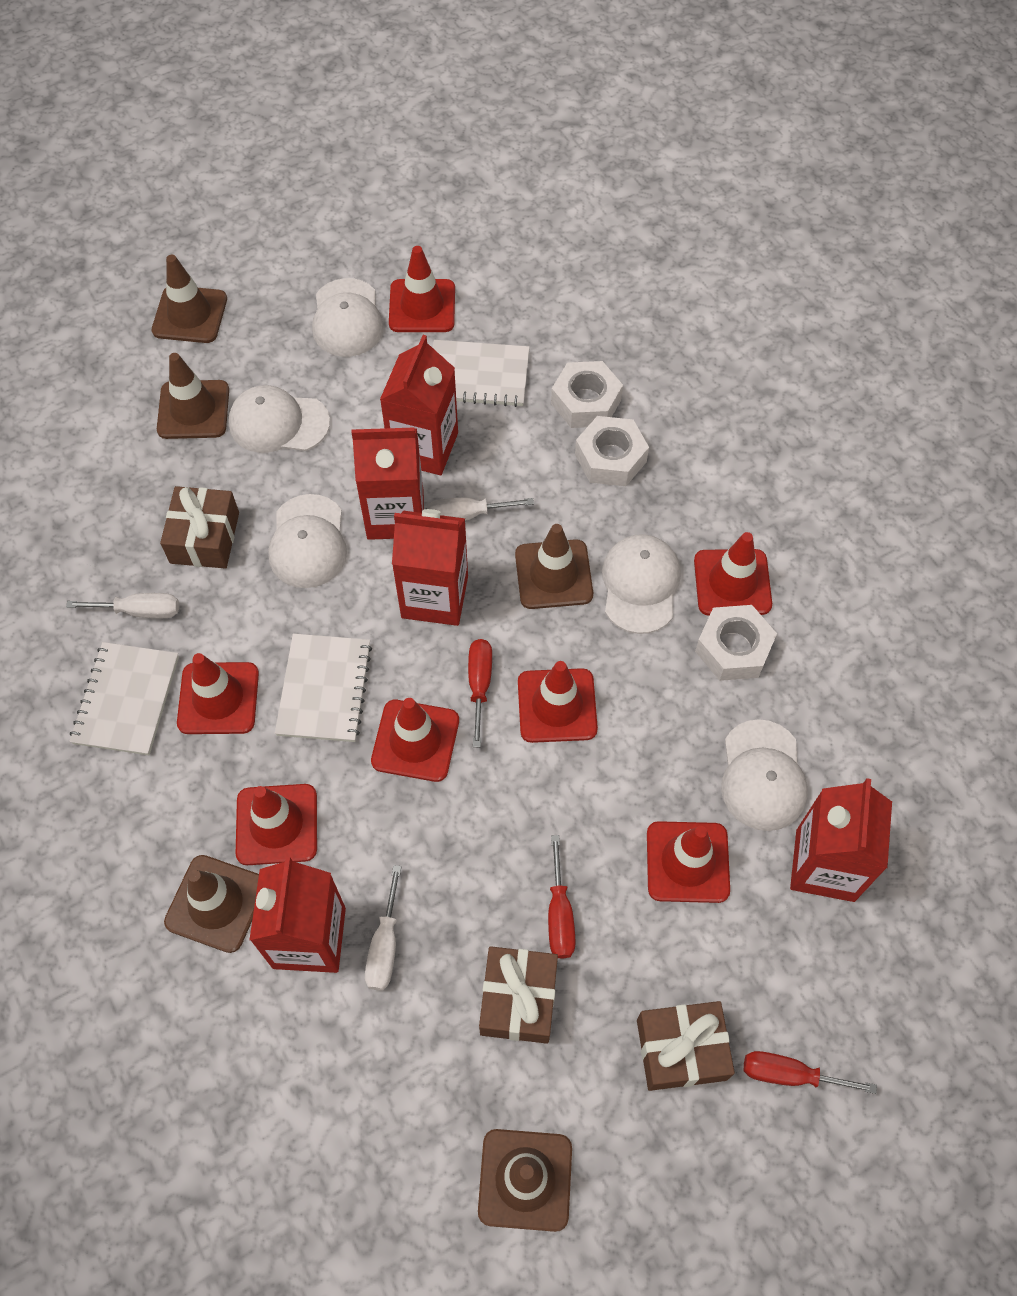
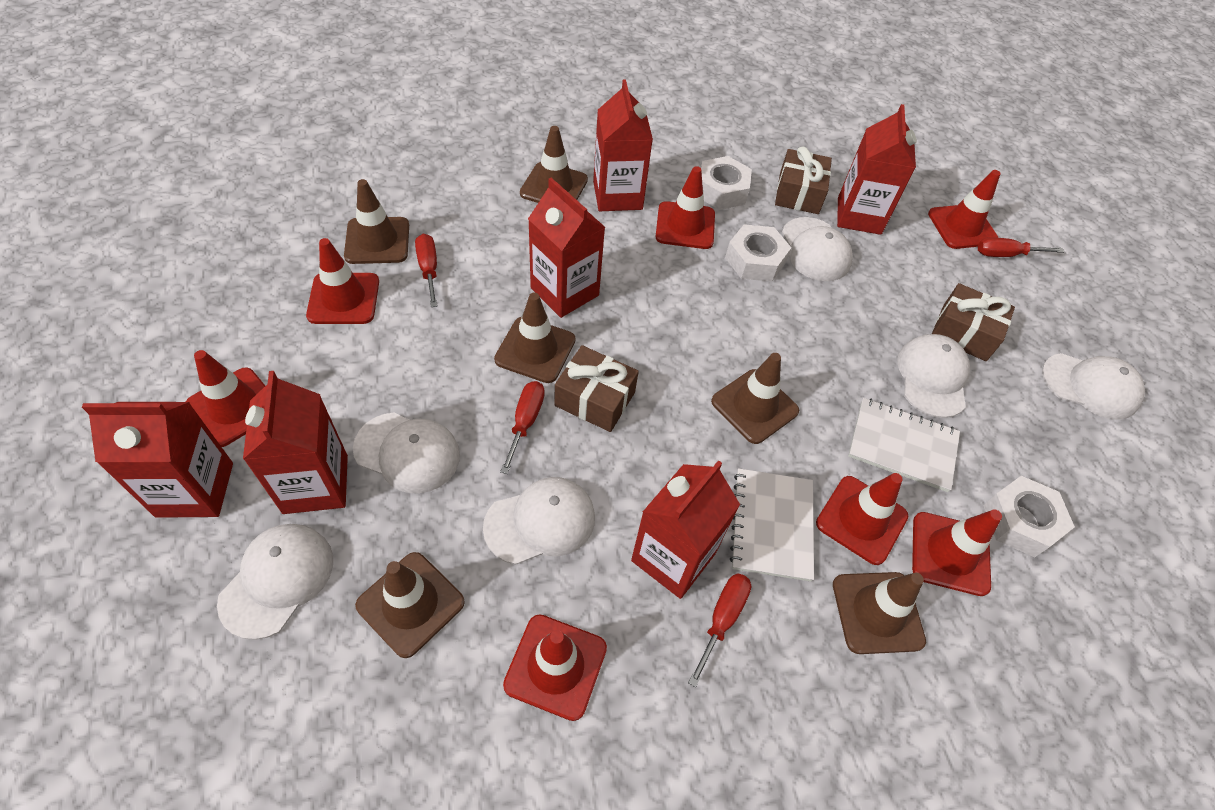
brown traffic cone: 5 -> 6
red carton: 5 -> 6
red screwdriver: 3 -> 4
white cap: 5 -> 6
white notebook: 3 -> 2
white screwdriver: 3 -> 0

